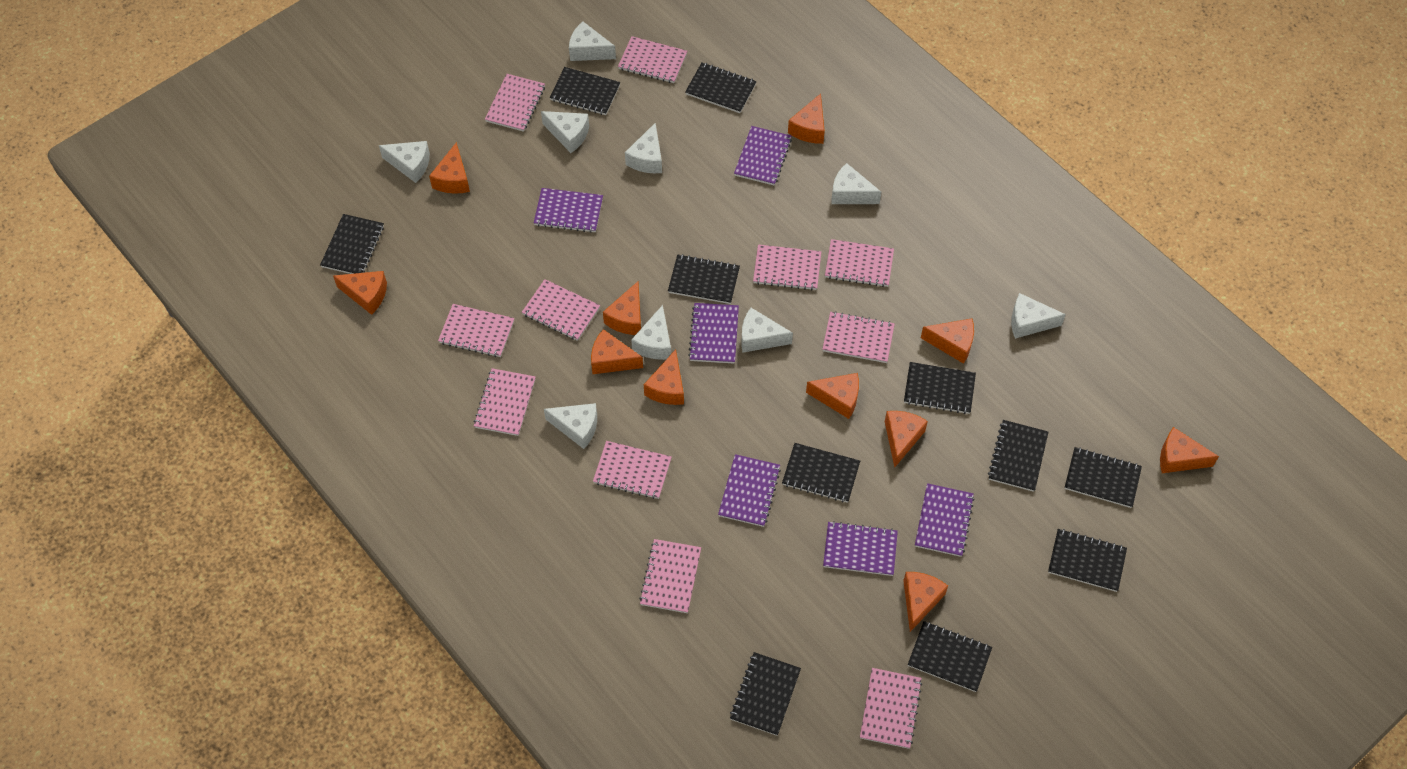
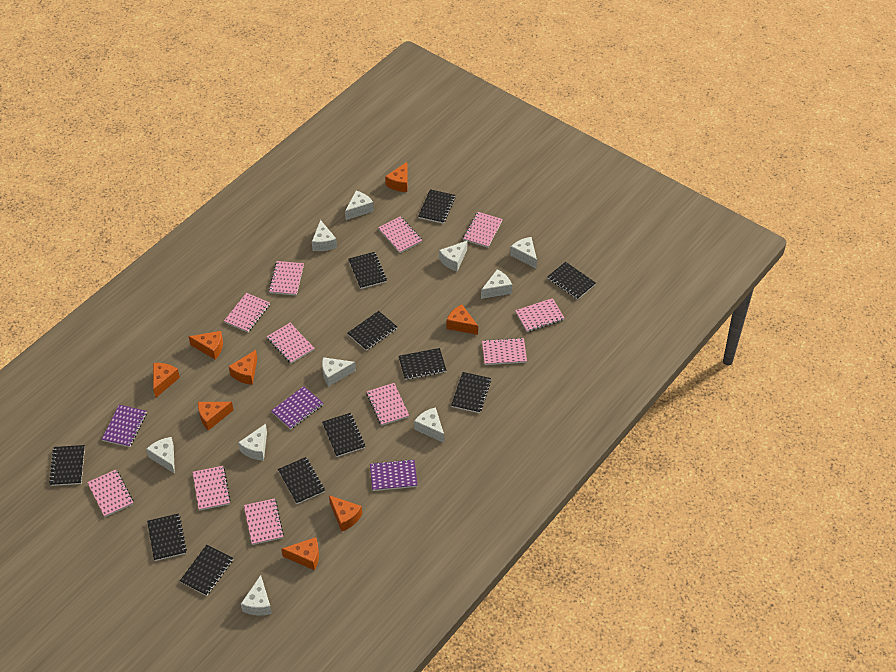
orange cheese: 11 -> 8
purple notebook: 6 -> 3
white cheese: 9 -> 10

